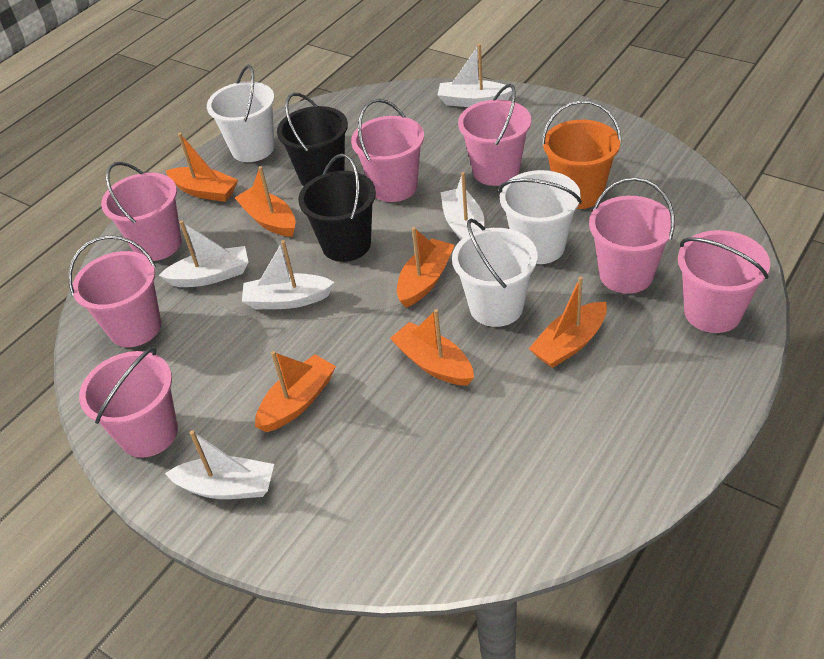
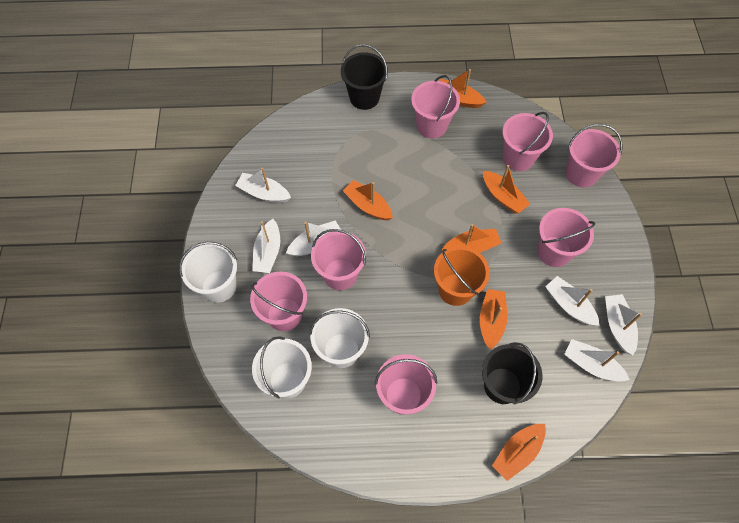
white boat: 5 -> 6

